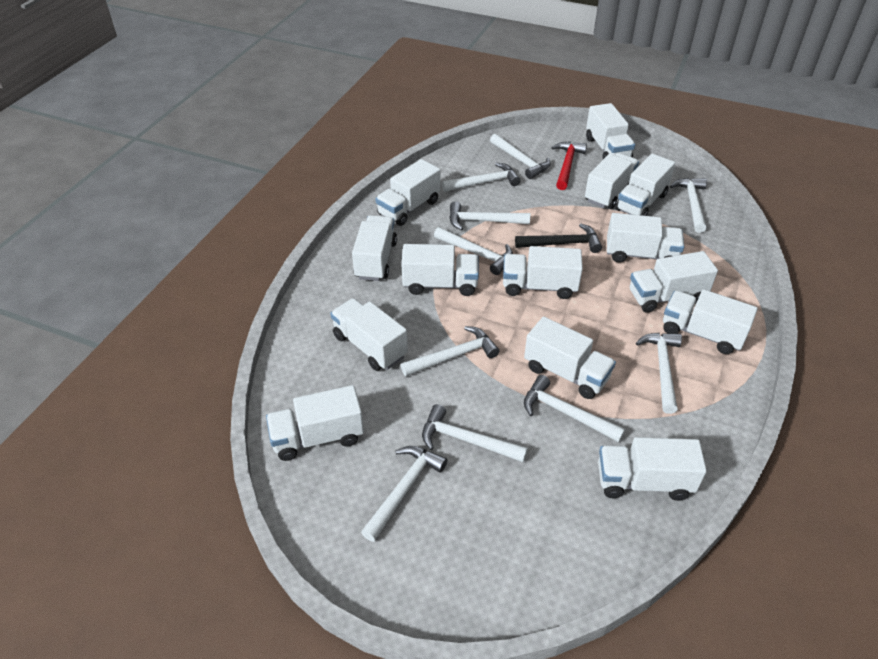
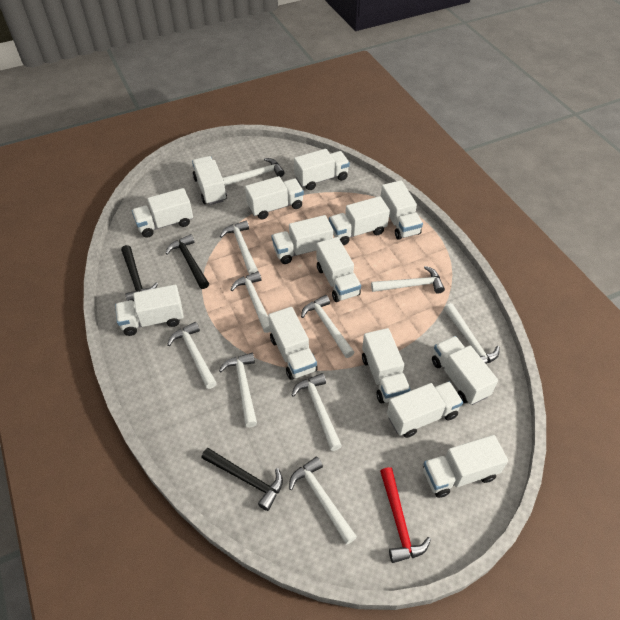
black hammer: 1 -> 3

